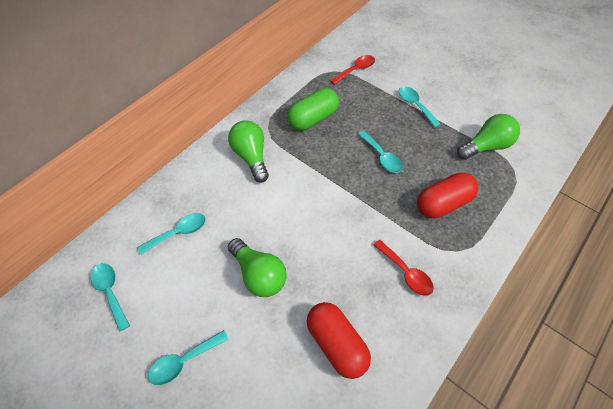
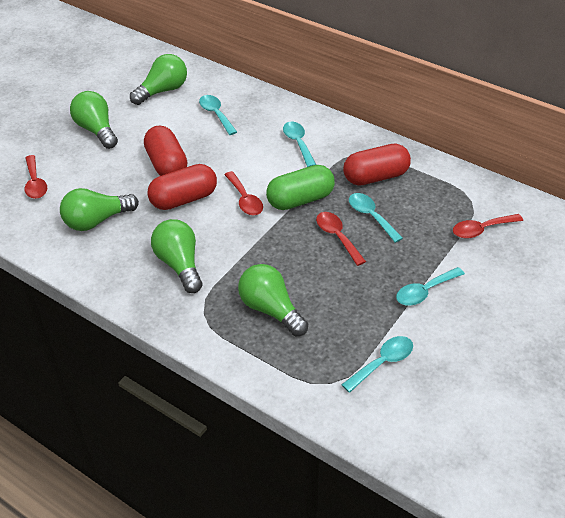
green light bulb: 3 -> 5
red capsule: 2 -> 3
red spoon: 2 -> 4

